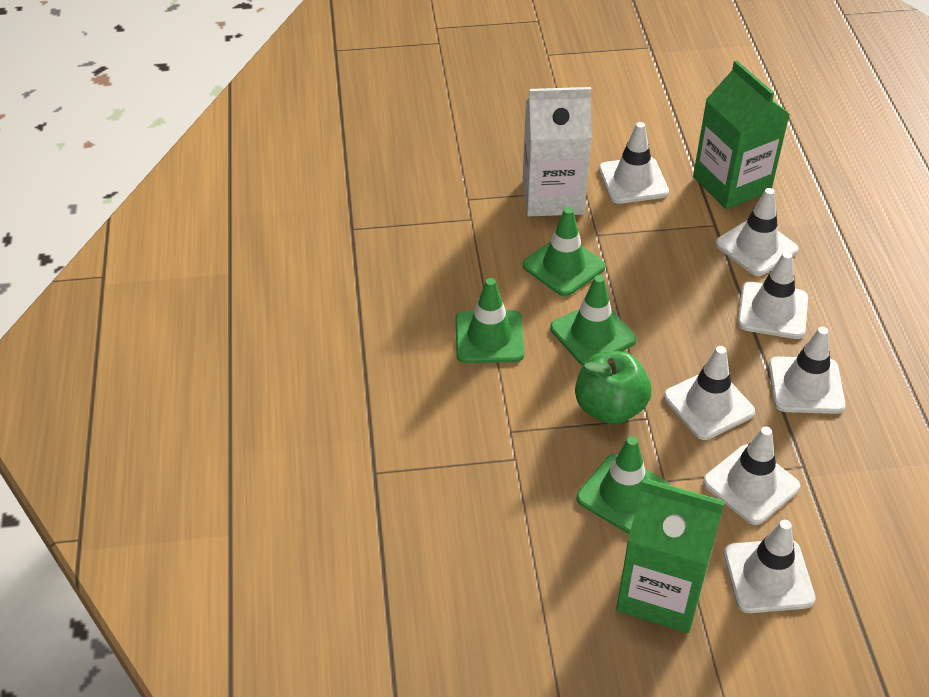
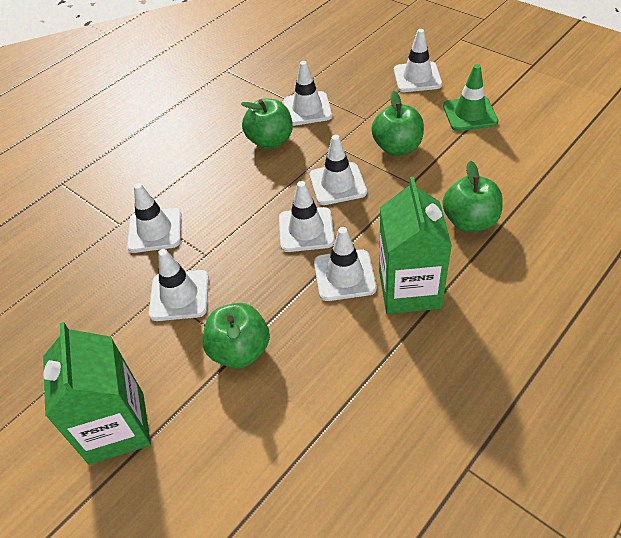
green apple: 1 -> 4
green traffic cone: 4 -> 1
white carton: 1 -> 0

